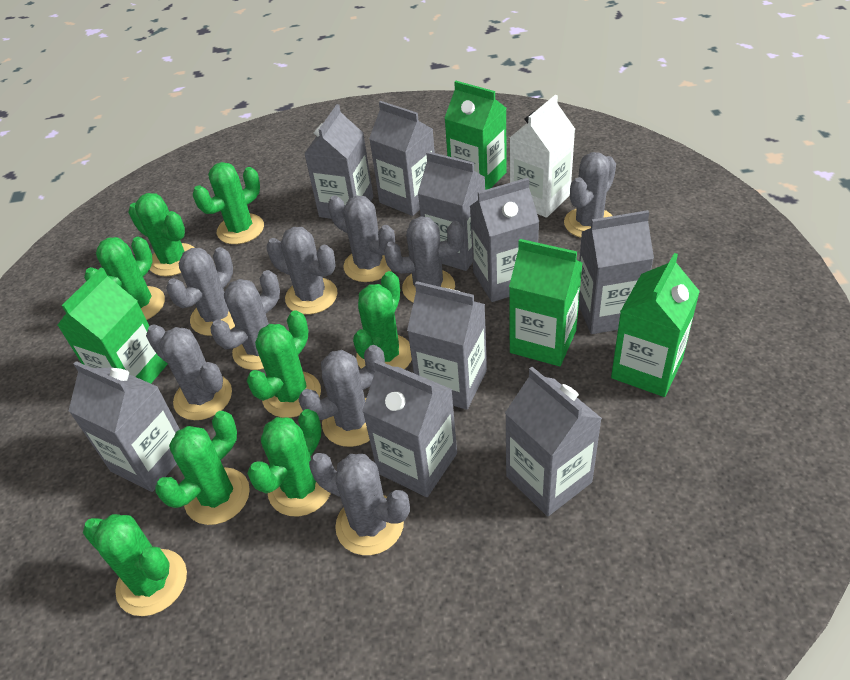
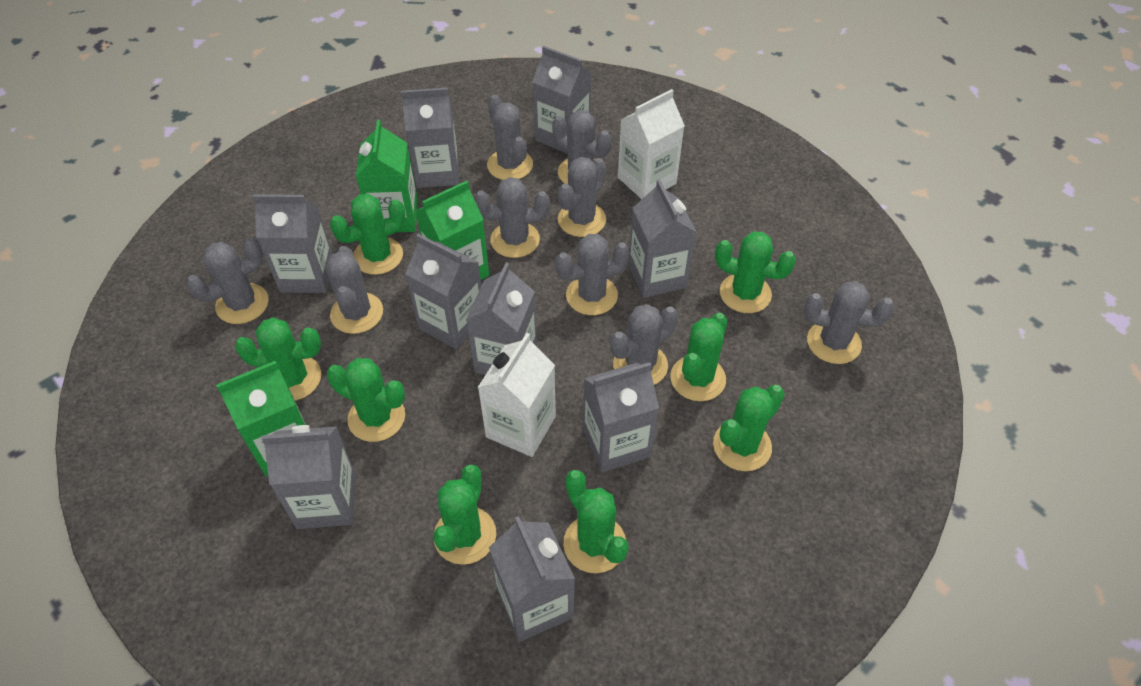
green carton: 4 -> 3
white carton: 1 -> 2

